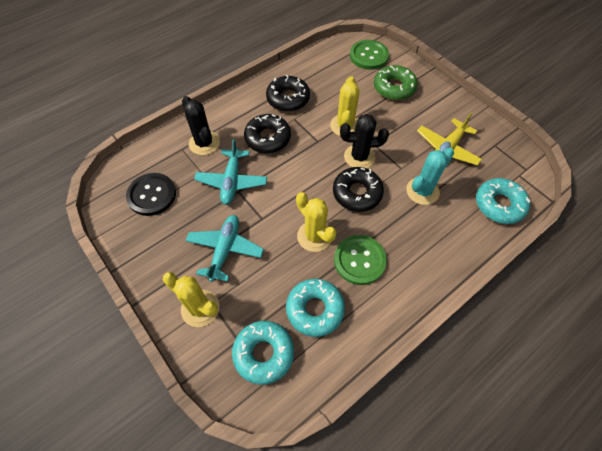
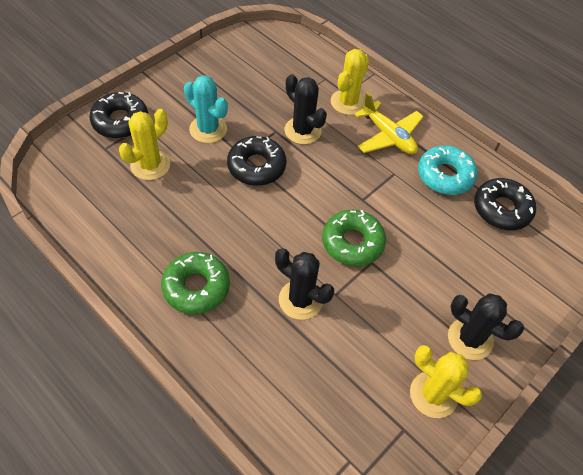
black button: 1 -> 0
black cactus: 2 -> 3
green button: 2 -> 0
green donut: 1 -> 2
turquoise donut: 3 -> 1
turquoise plane: 2 -> 0

